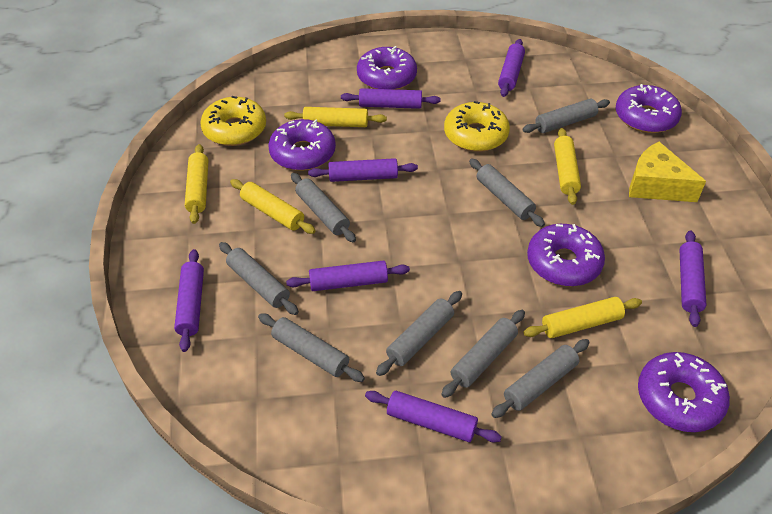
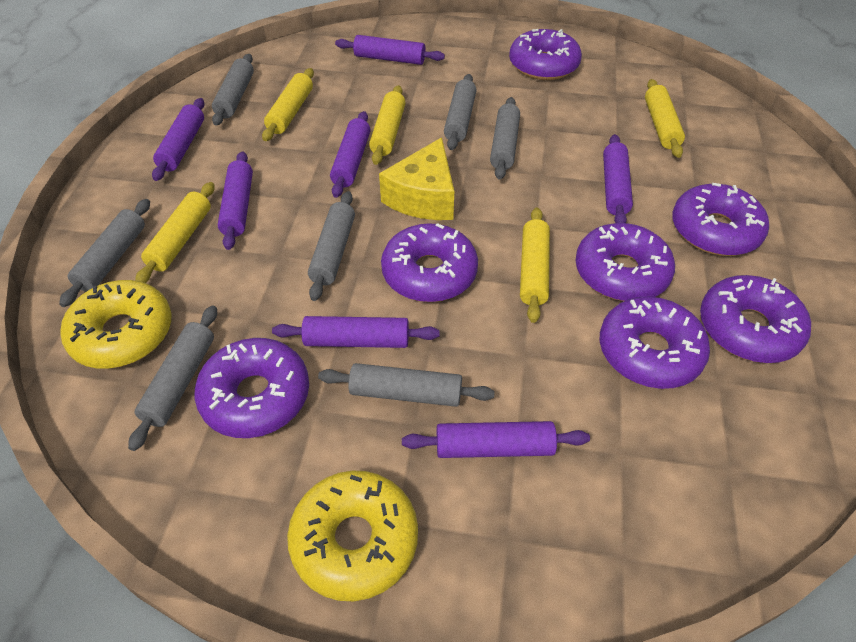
grey rolling pin: 8 -> 7
purple donut: 5 -> 7

